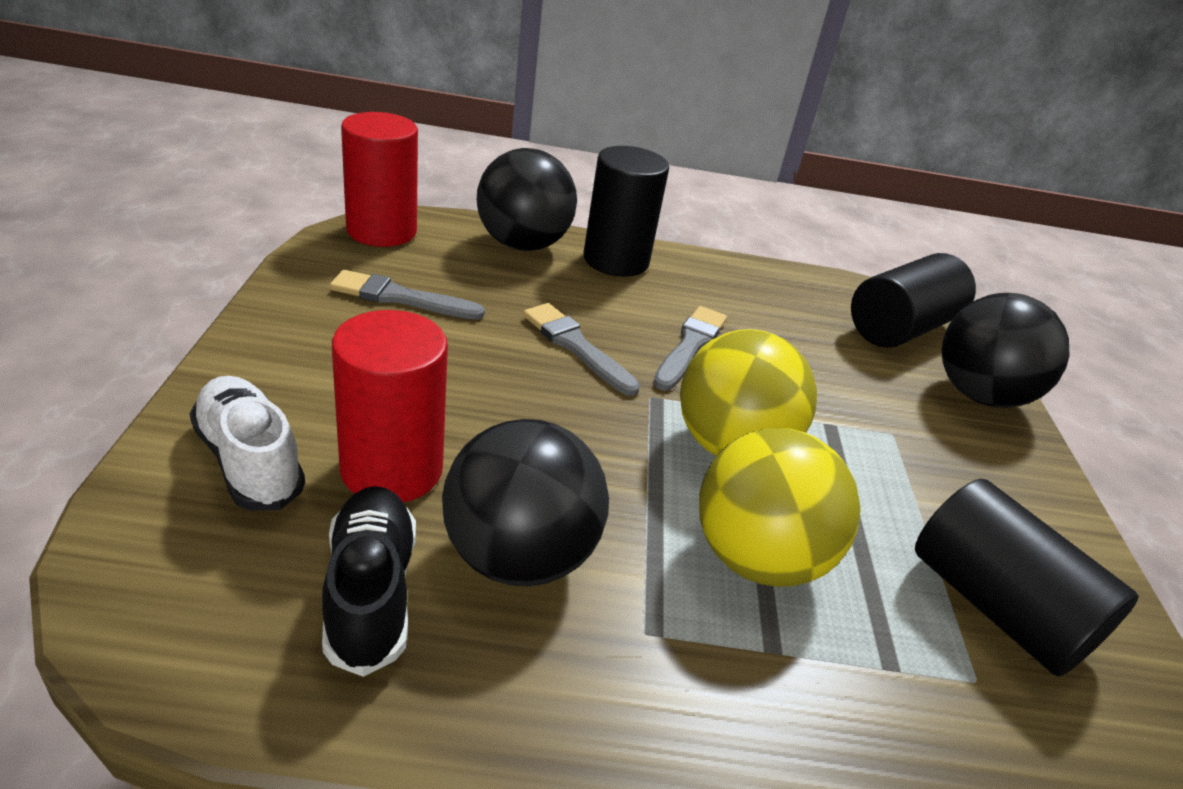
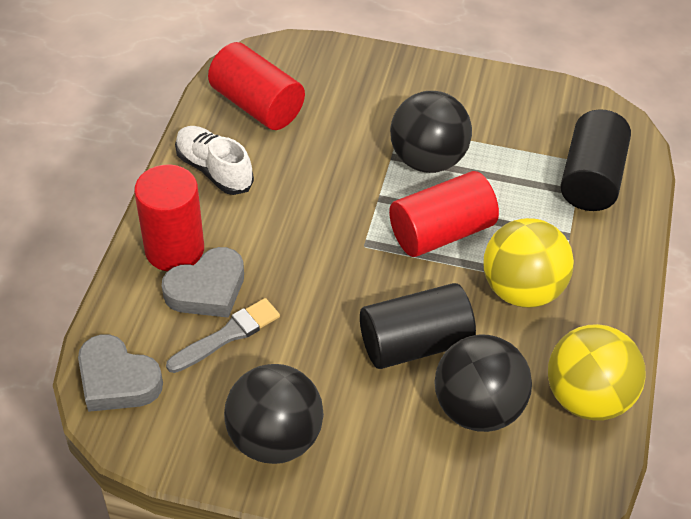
black cylinder: 3 -> 2
black shoe: 1 -> 0
grey brush: 3 -> 1
grey heart: 0 -> 2
red cylinder: 2 -> 3

